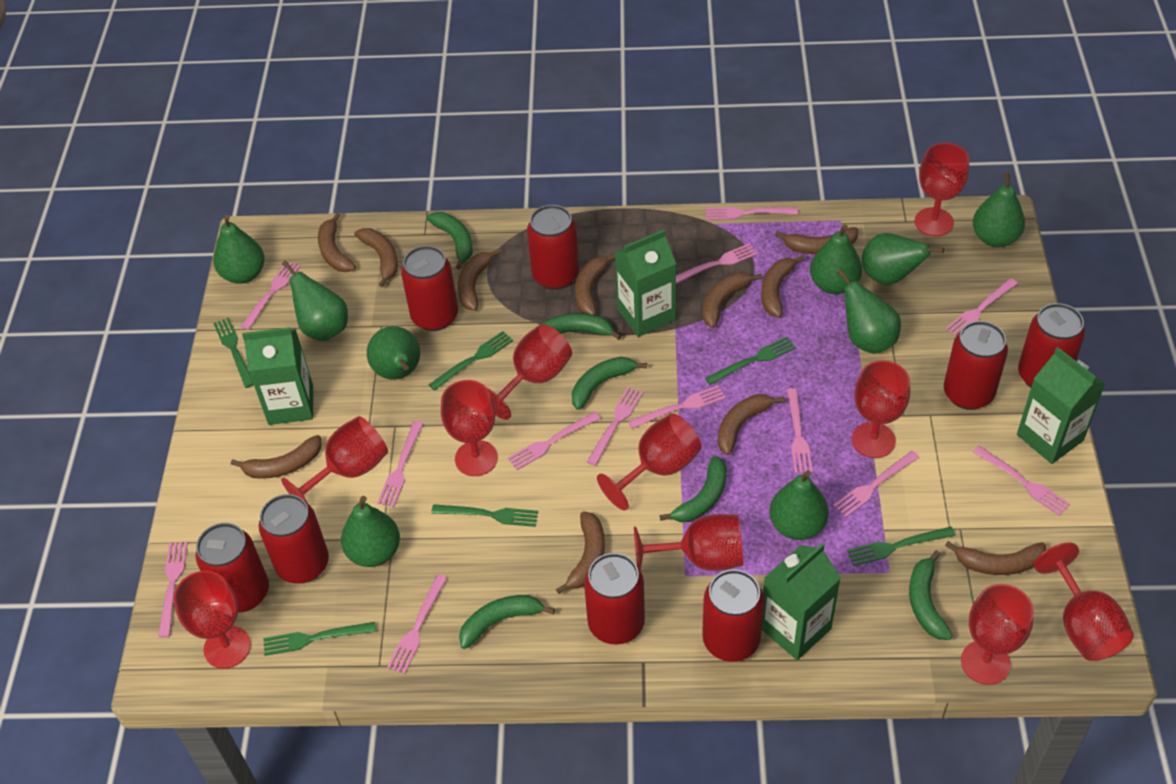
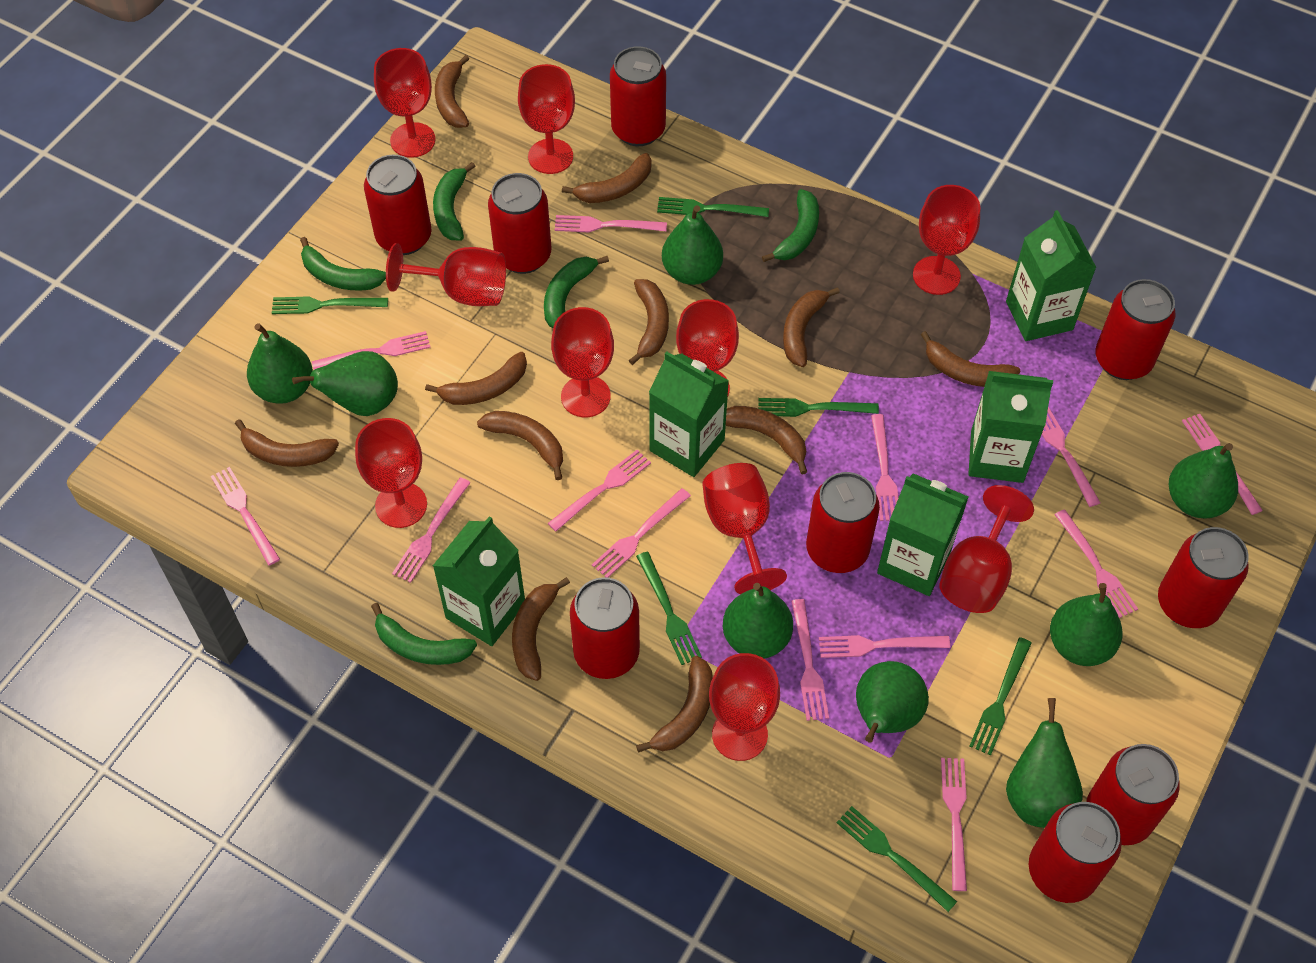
green banana: 6 -> 5
green carton: 4 -> 5
green pear: 9 -> 8
red can: 8 -> 9

